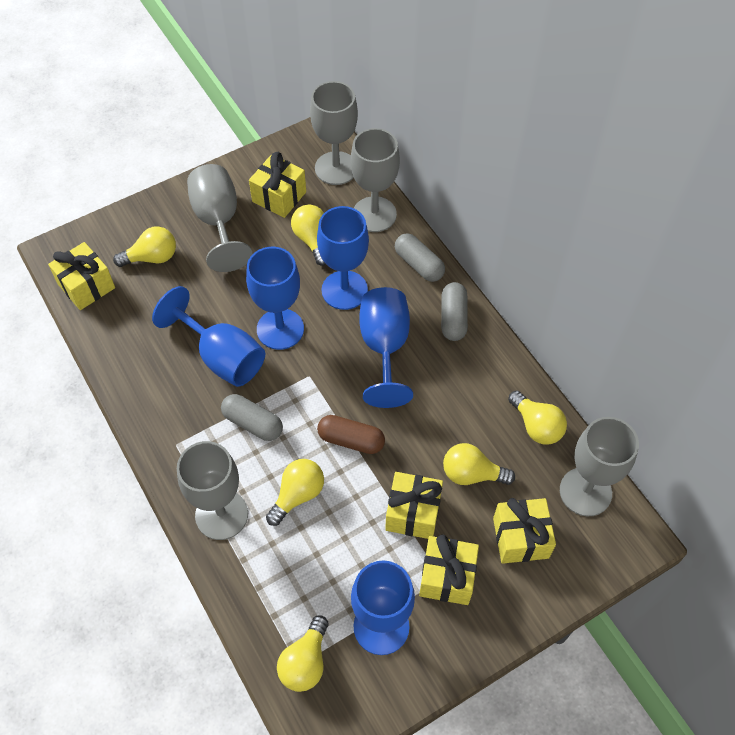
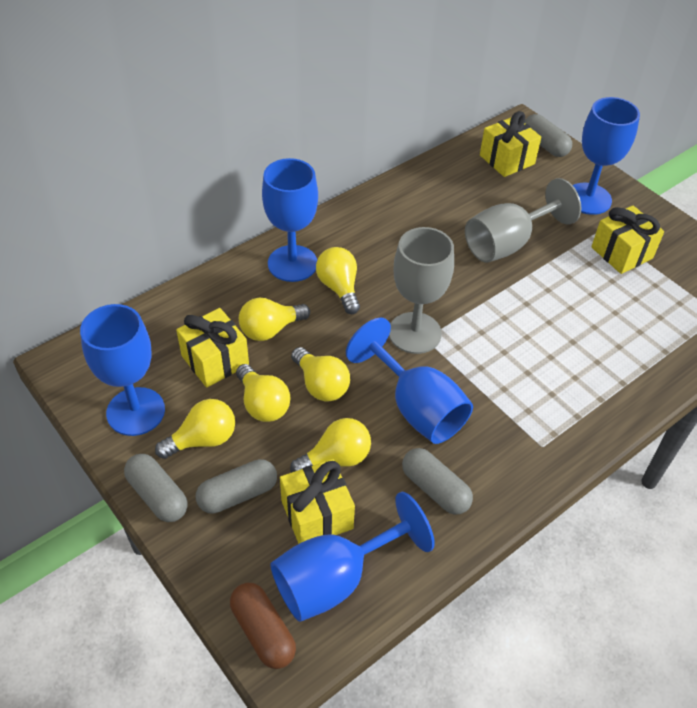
grey capsule: 3 -> 4
grey goblet: 5 -> 2
yellow gift: 5 -> 4

